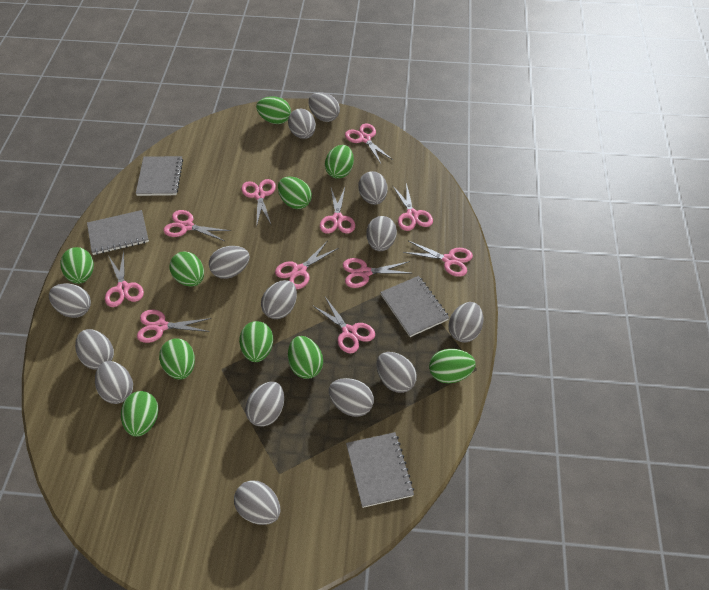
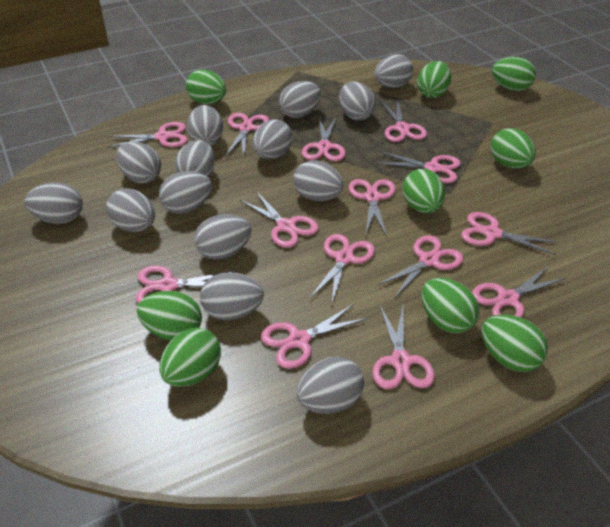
green egg: 10 -> 9
grey notebook: 4 -> 0
pink scissors: 11 -> 14

